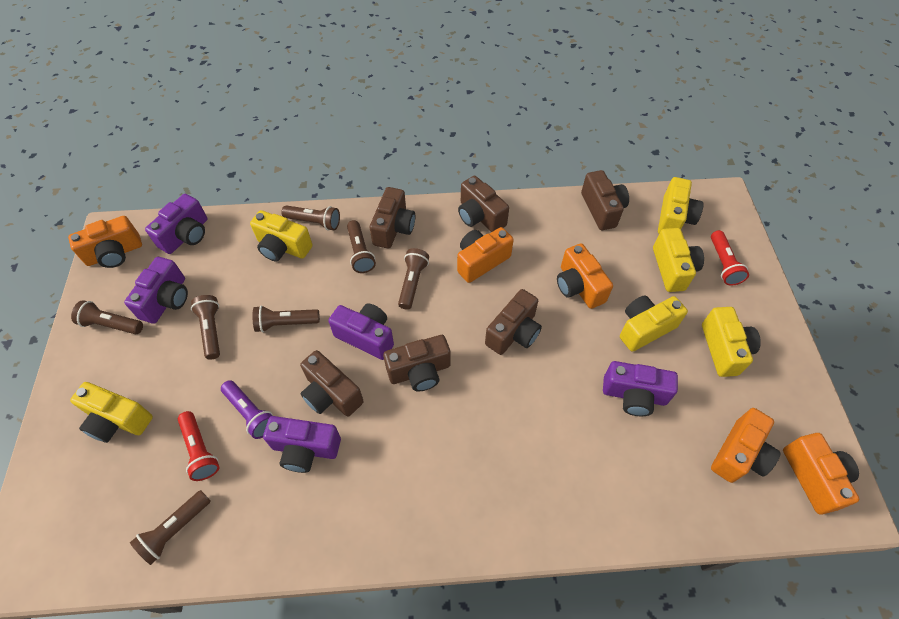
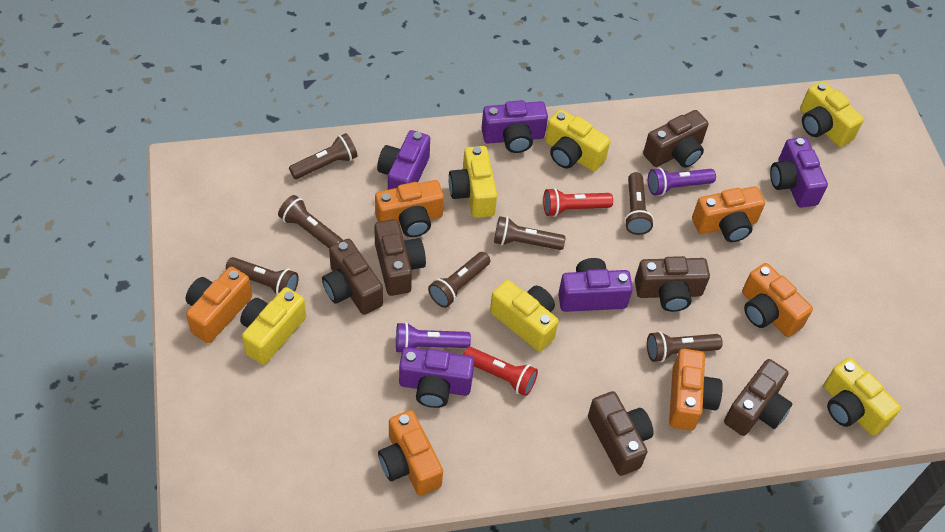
orange camera: 5 -> 6
purple flashlight: 1 -> 2

